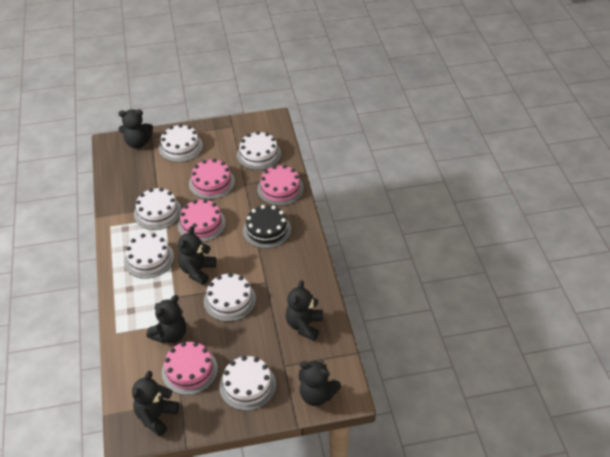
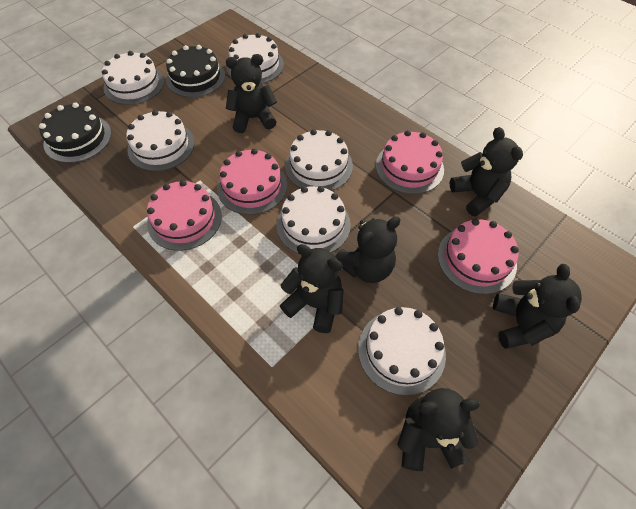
black cake: 1 -> 2

